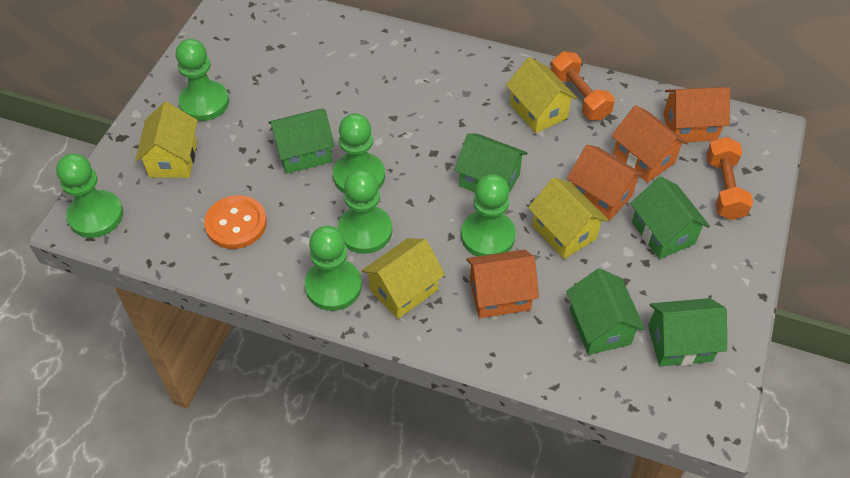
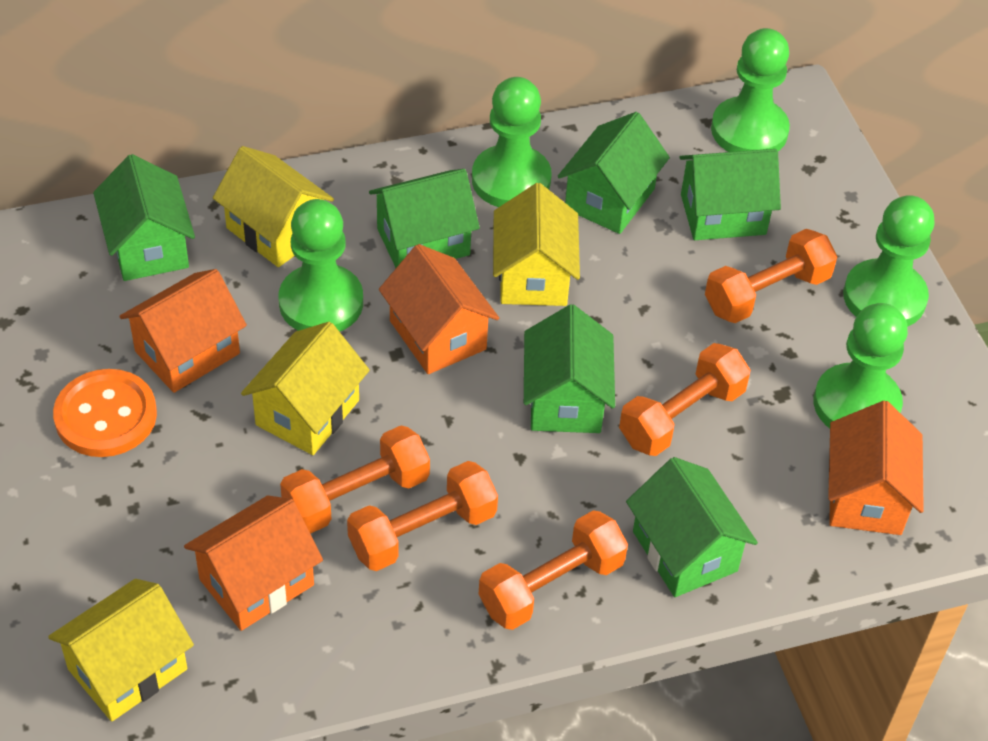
green house: 5 -> 6
green pawn: 6 -> 5
orange dumbbell: 2 -> 5

